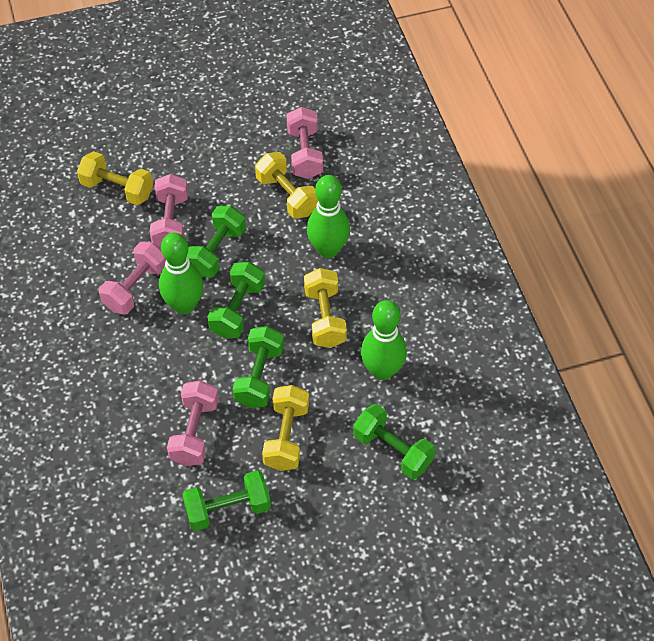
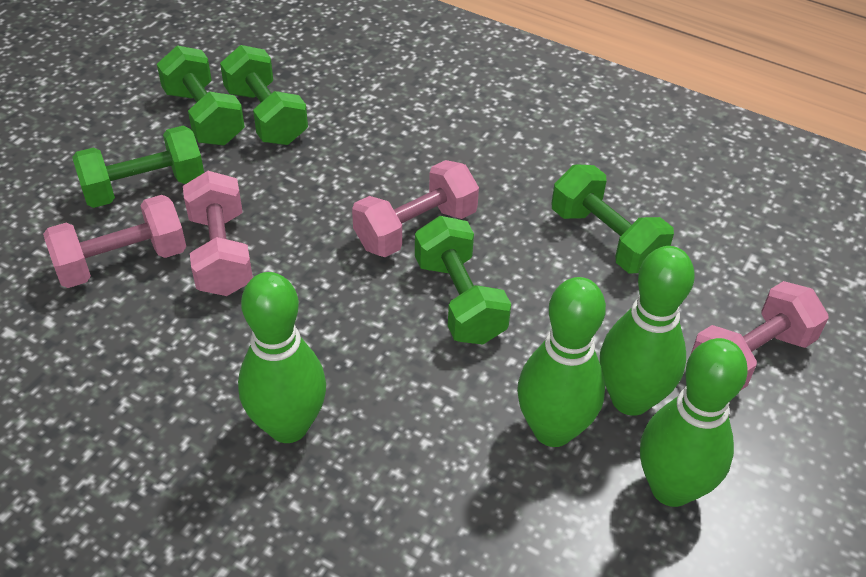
green bowling pin: 3 -> 4
yellow dumbbell: 4 -> 0

